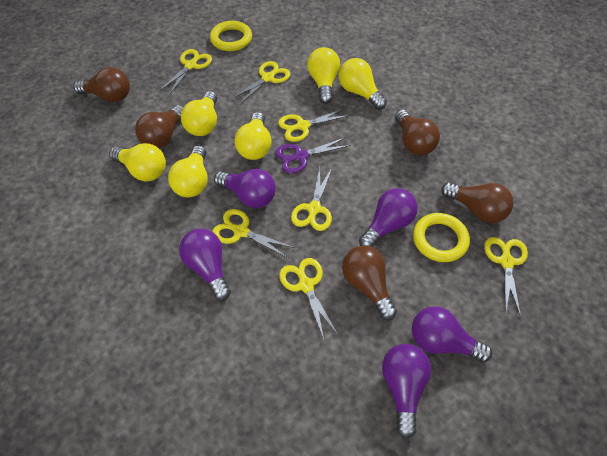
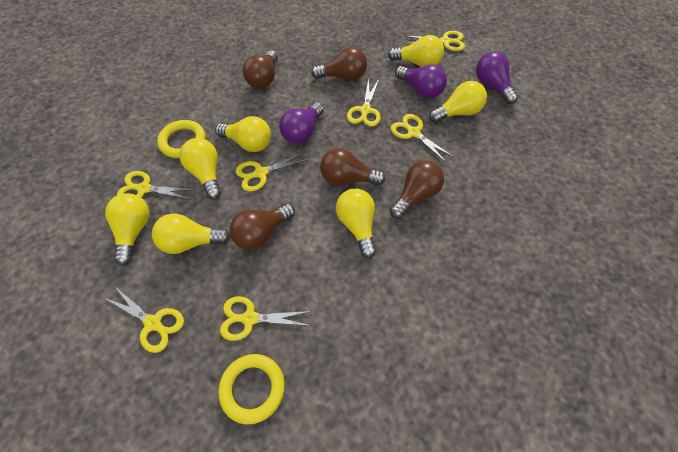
purple light bulb: 5 -> 3
purple scissors: 1 -> 0
yellow light bulb: 6 -> 7

